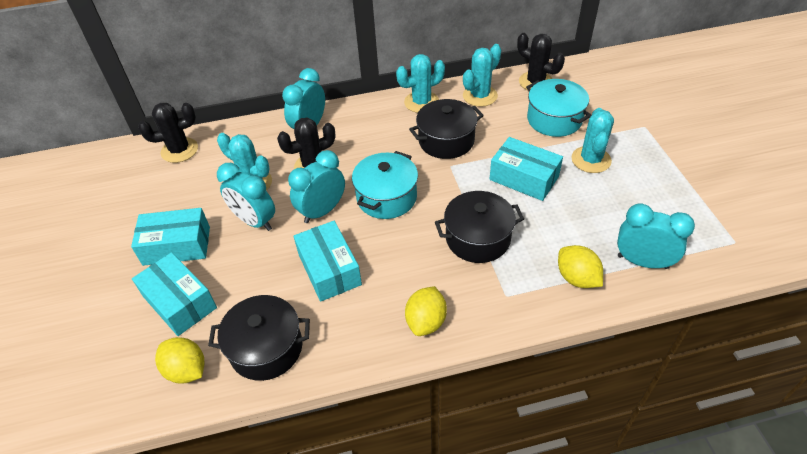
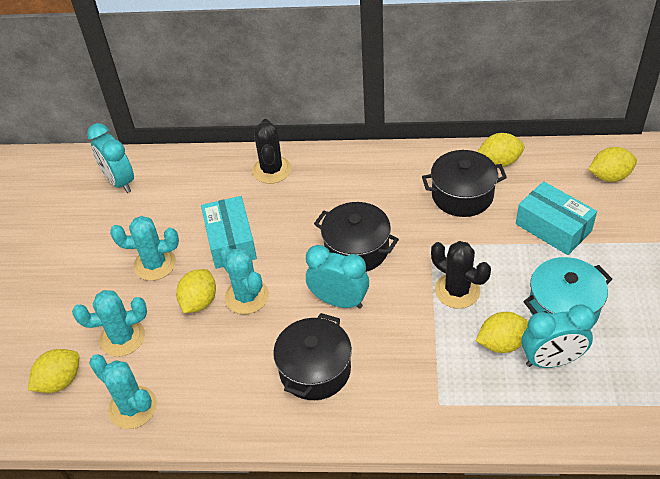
black cactus: 3 -> 2
turquoise box: 4 -> 2
turquoise clock: 4 -> 3
turquoise pot: 2 -> 1
yellow lemon: 3 -> 5

